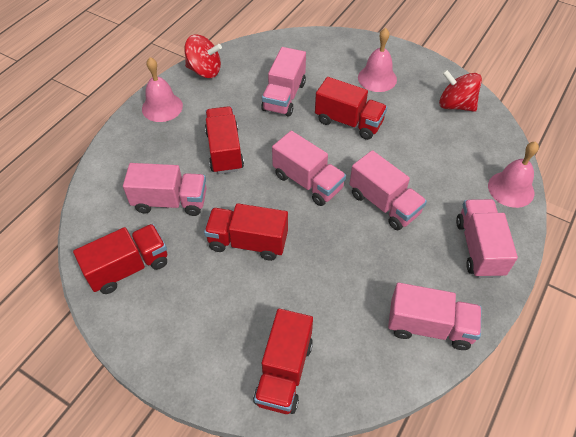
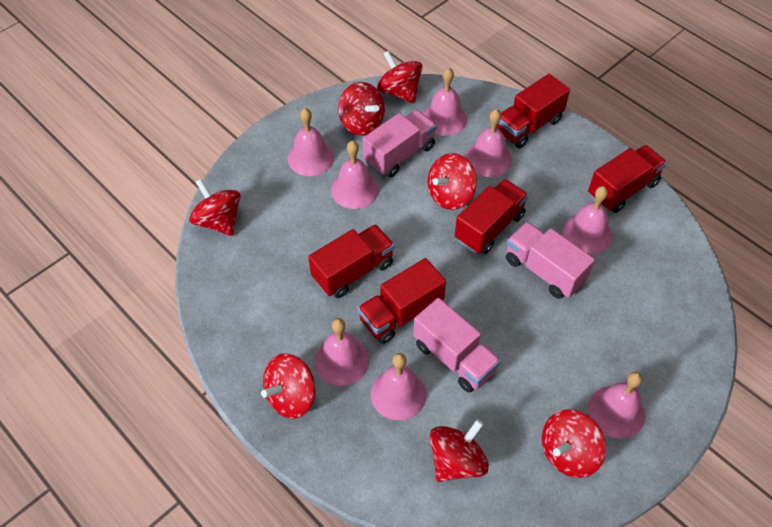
pink bell: 3 -> 8
pink truck: 6 -> 3
red spinning top: 2 -> 7

